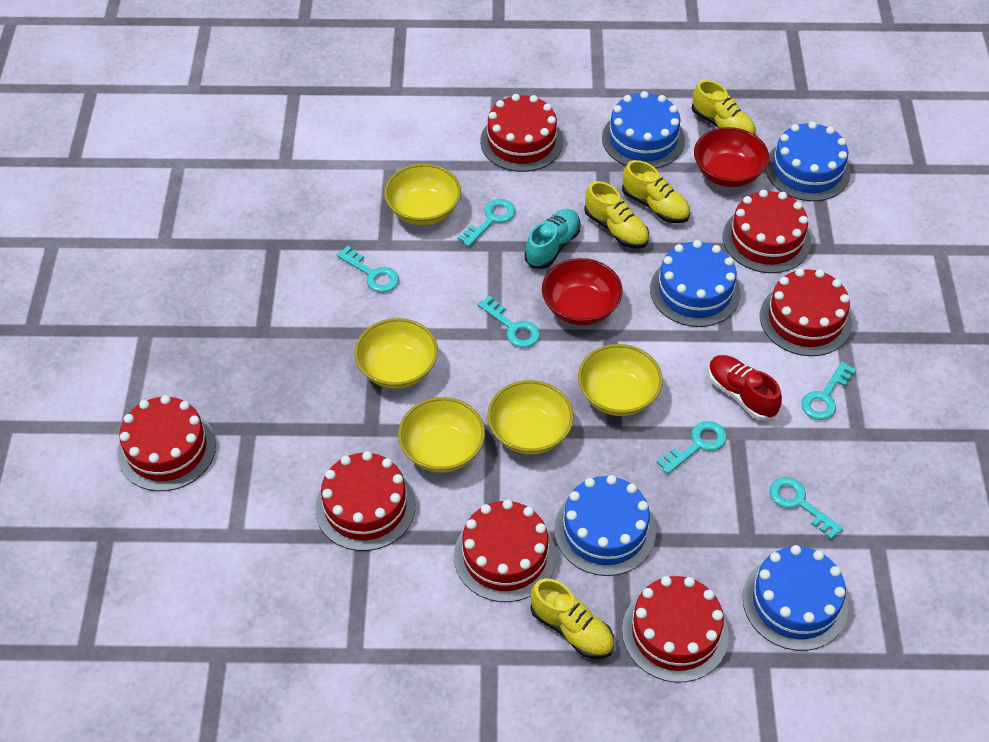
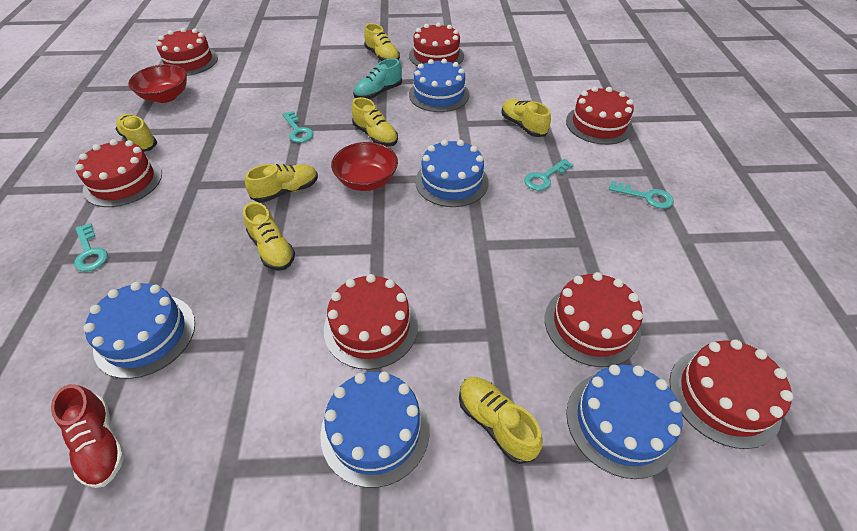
turquoise key: 6 -> 4
yellow bowl: 5 -> 0
yellow shoe: 4 -> 7

